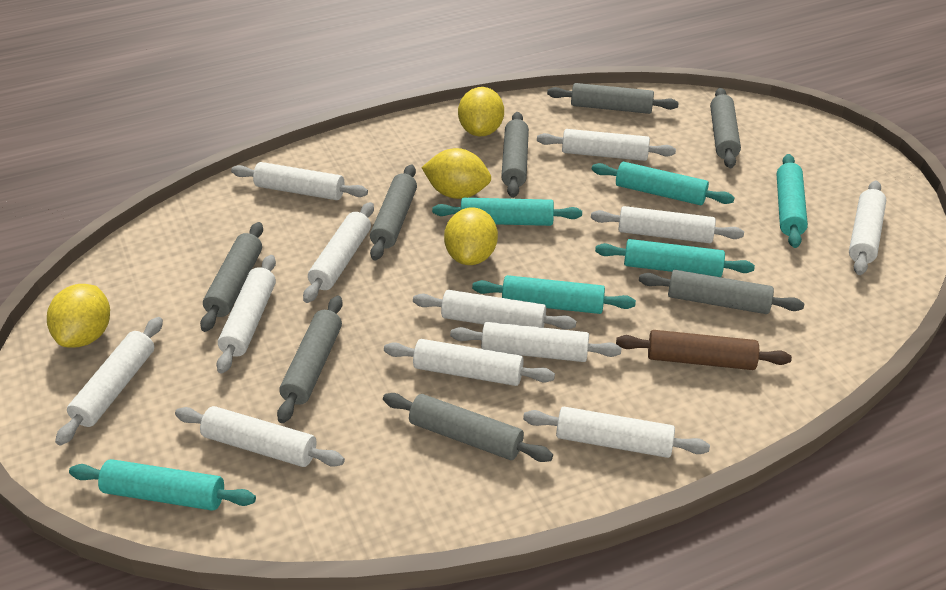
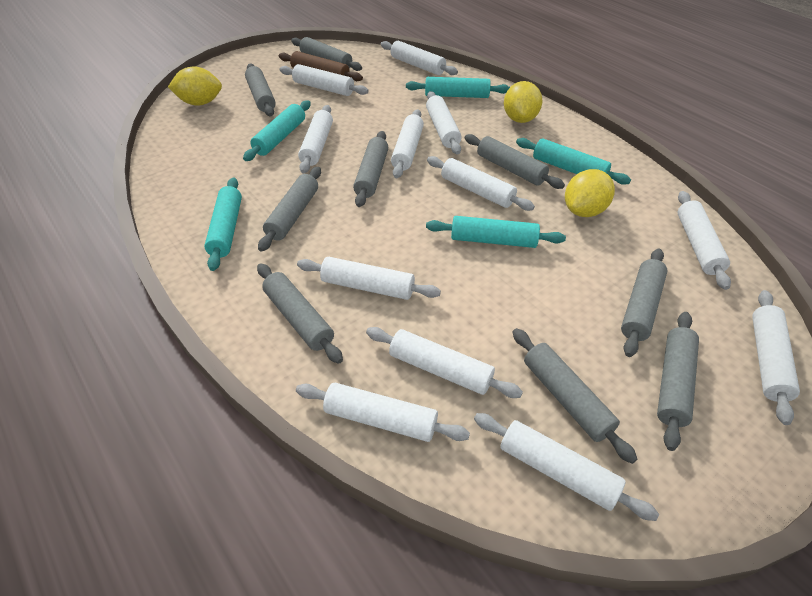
grey rolling pin: 8 -> 9
turquoise rolling pin: 6 -> 5
yellow lemon: 4 -> 3

